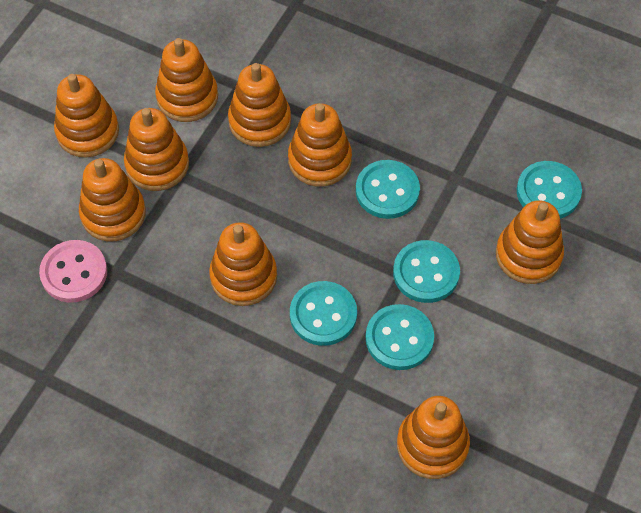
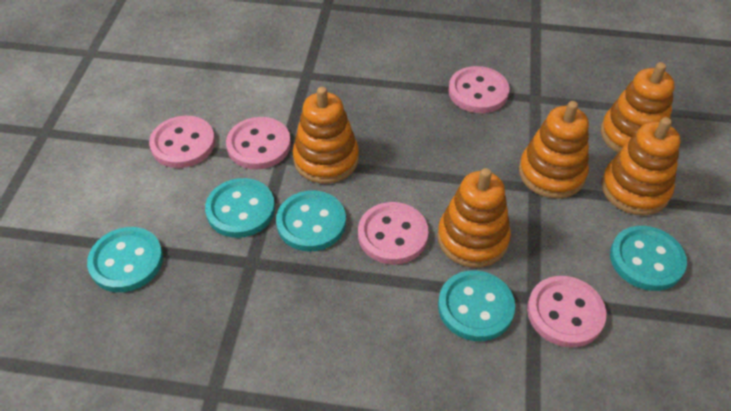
orange stacking toy: 9 -> 5
pink button: 1 -> 5

